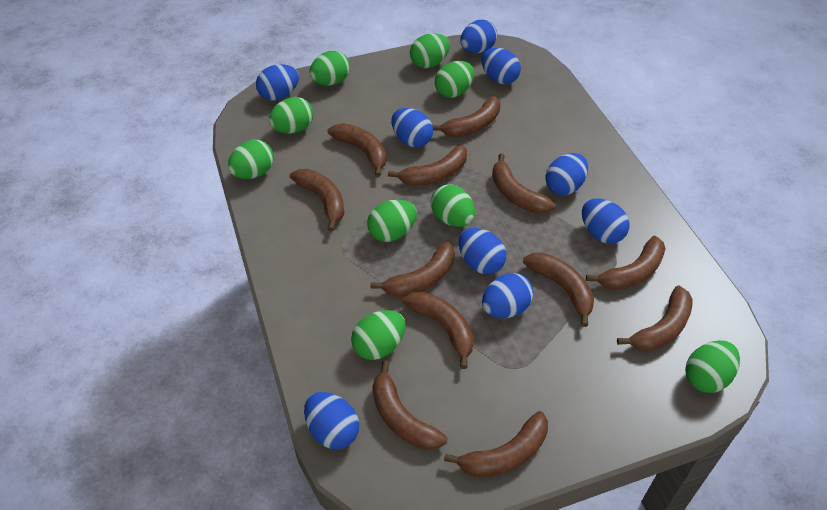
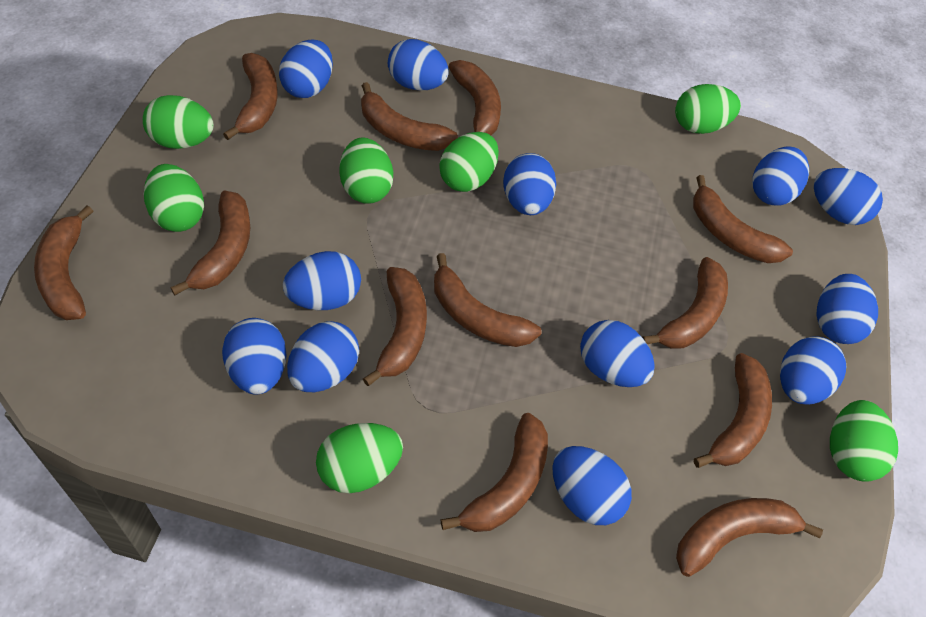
blue egg: 9 -> 12
green egg: 9 -> 7

